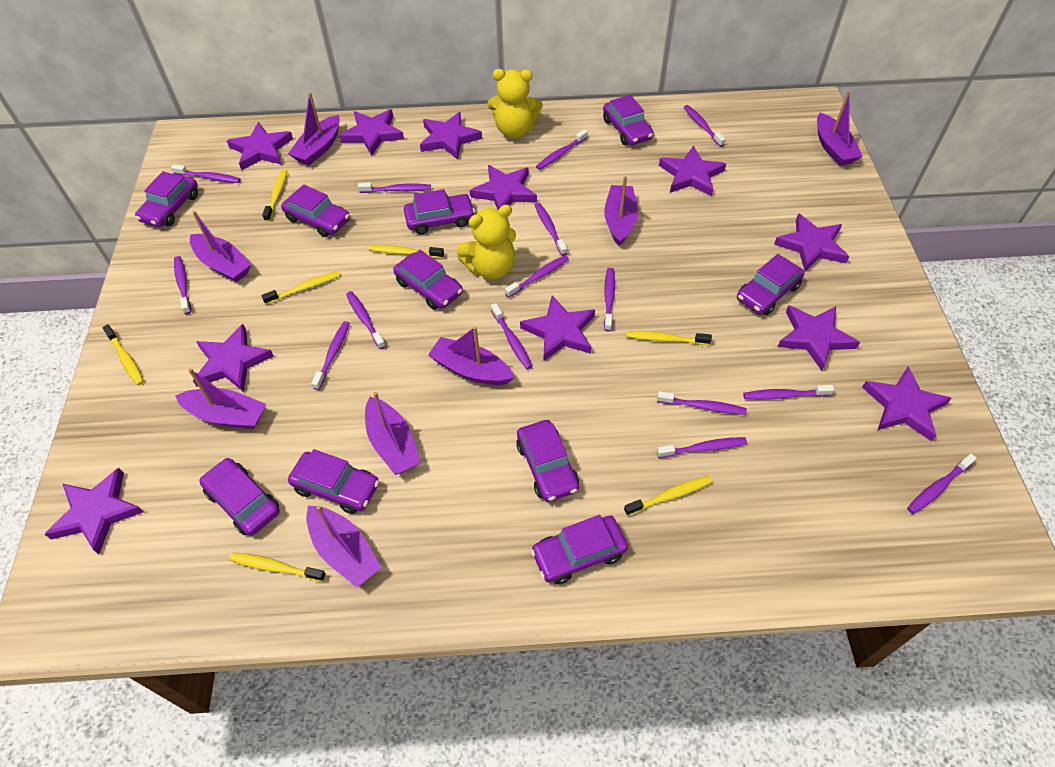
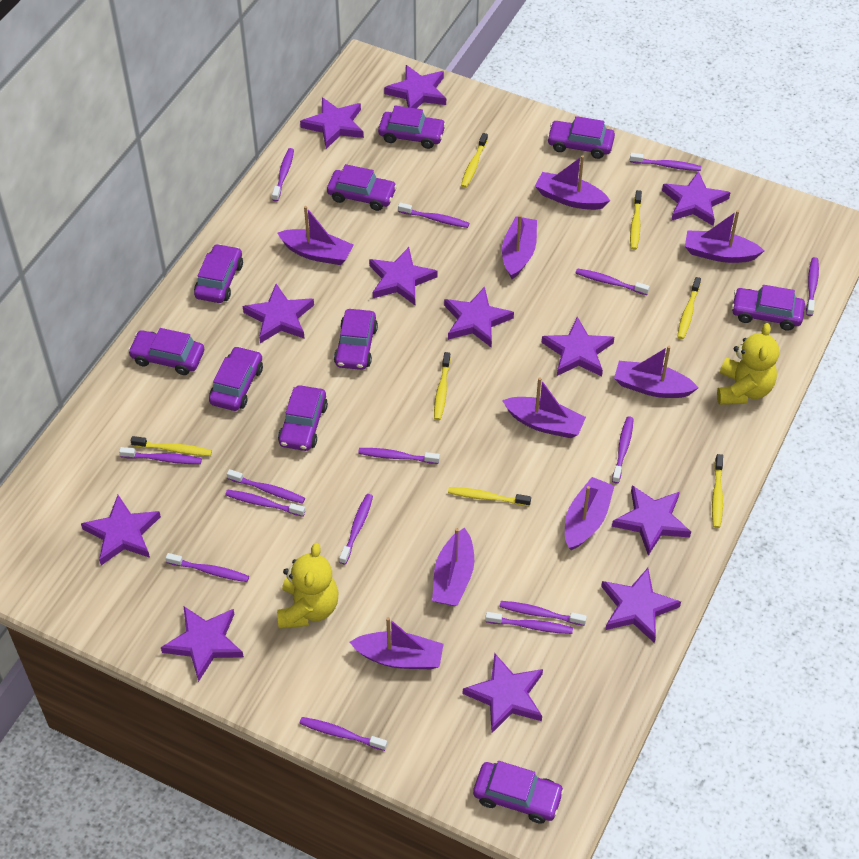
purple boat: 8 -> 9
purple star: 11 -> 12

